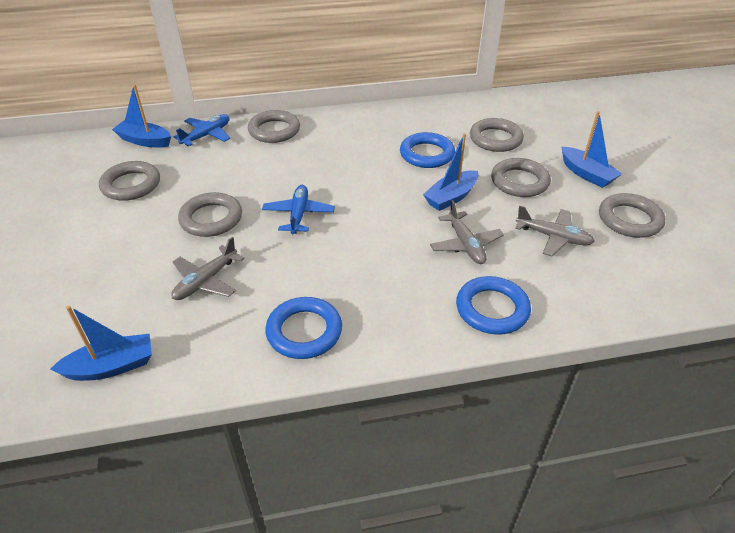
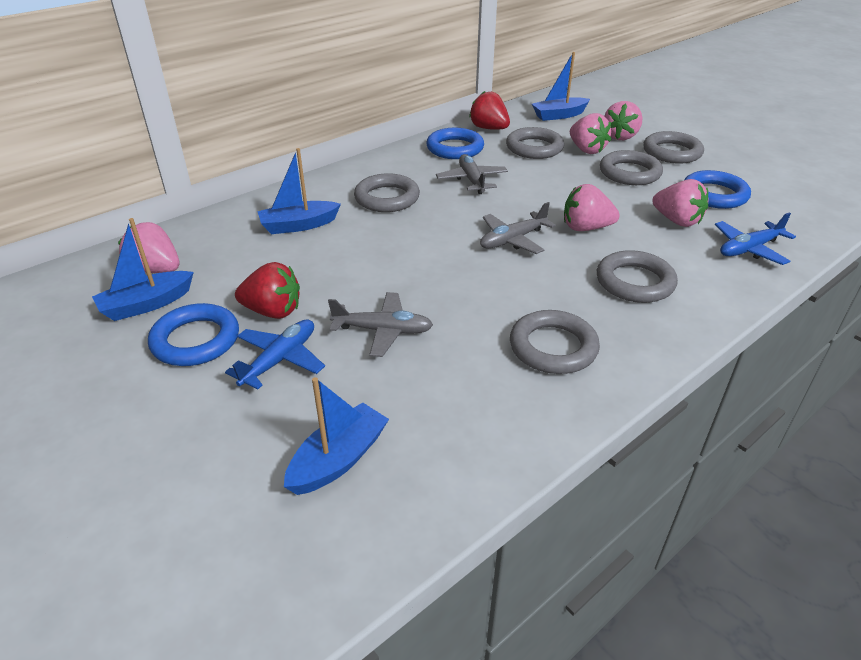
pink strawberry: 0 -> 5
red strawberry: 0 -> 2

